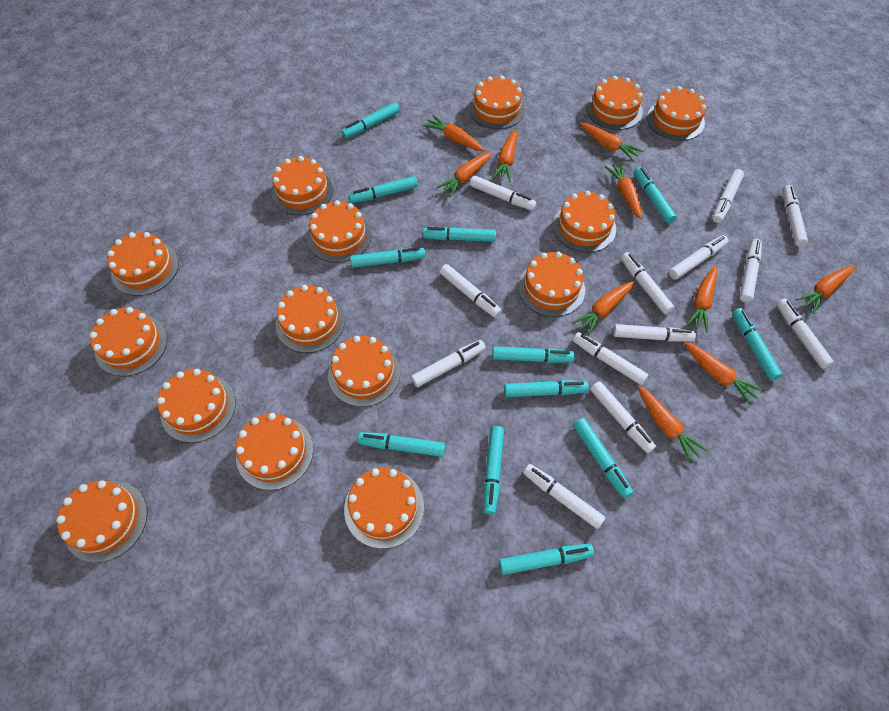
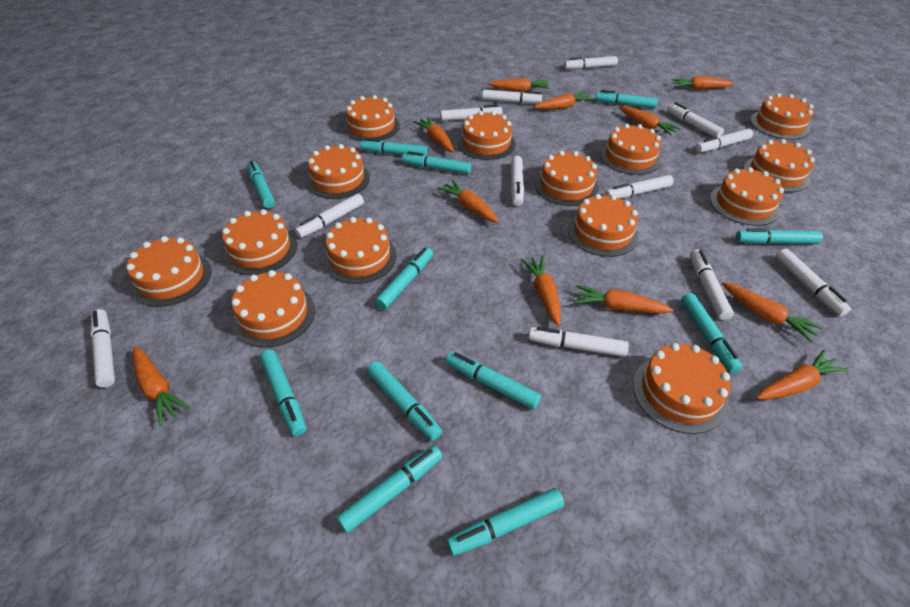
orange cake: 15 -> 14
orange carrot: 10 -> 11
white marker: 13 -> 12

